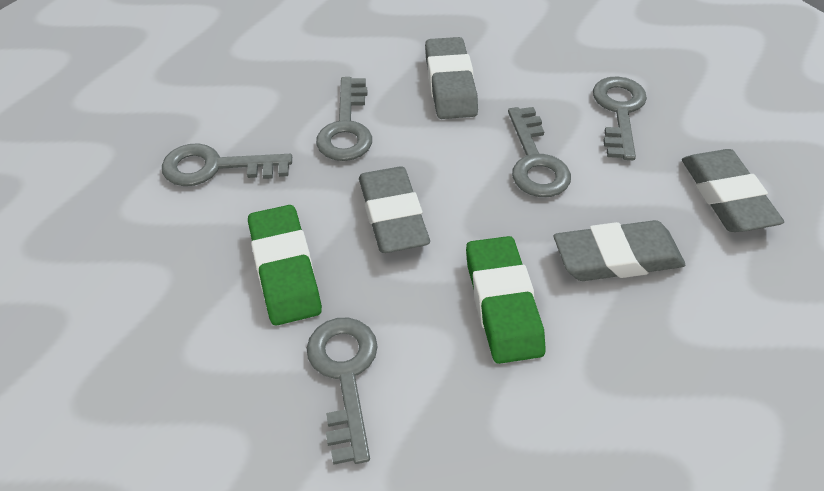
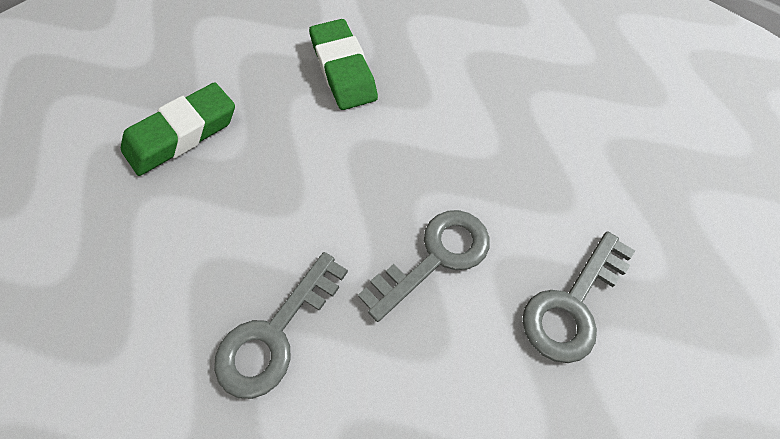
grey eraser: 4 -> 0
grey key: 5 -> 3

